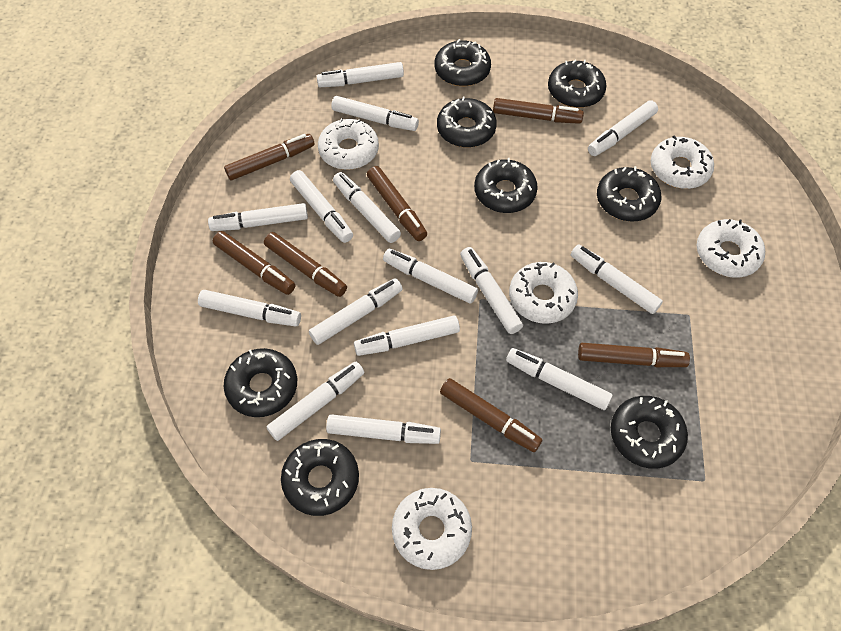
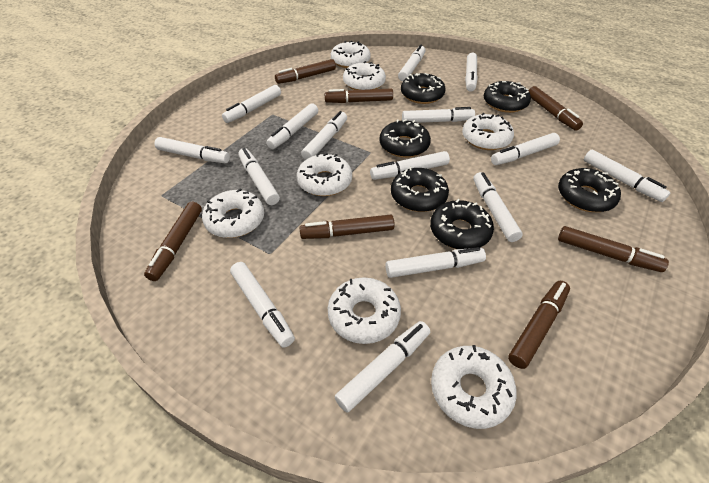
black donut: 8 -> 6
white donut: 5 -> 7

